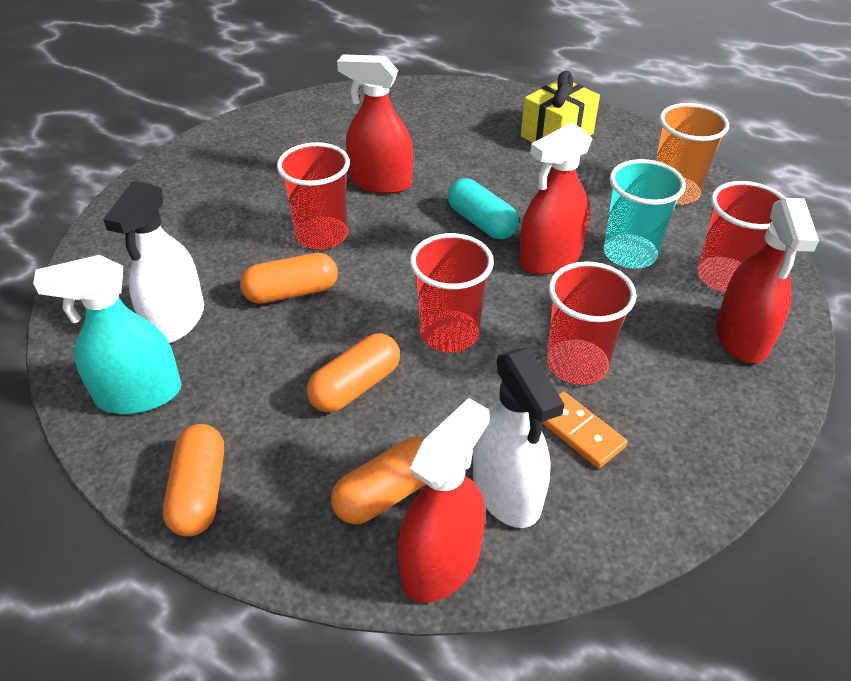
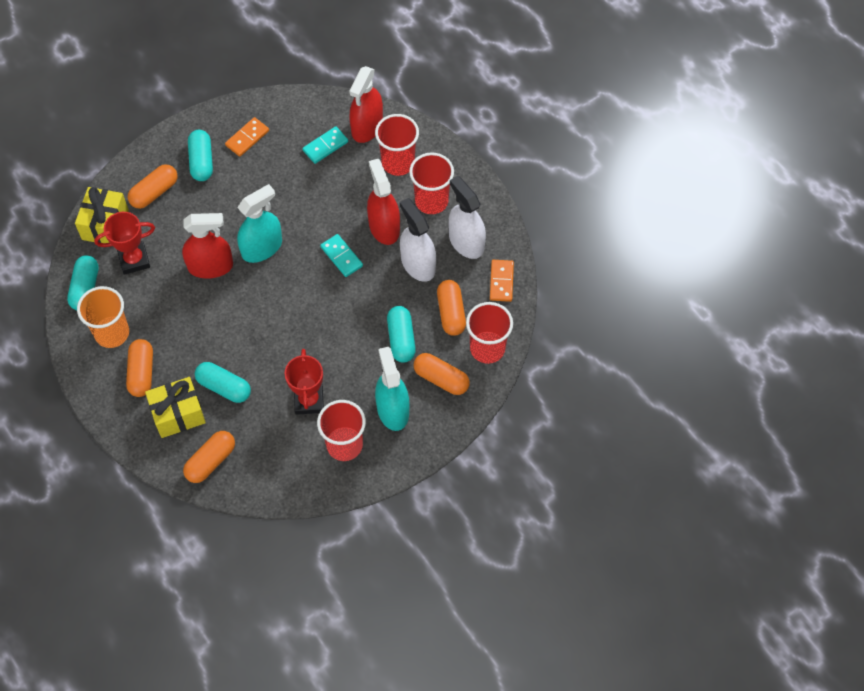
orange capsule: 4 -> 5
orange domino: 1 -> 2
red spray bottle: 4 -> 3
red trophy: 0 -> 2
turquoise capsule: 1 -> 4
turquoise cup: 1 -> 0
turquoise domino: 0 -> 2
turquoise spray bottle: 1 -> 2
yellow gift: 1 -> 2

